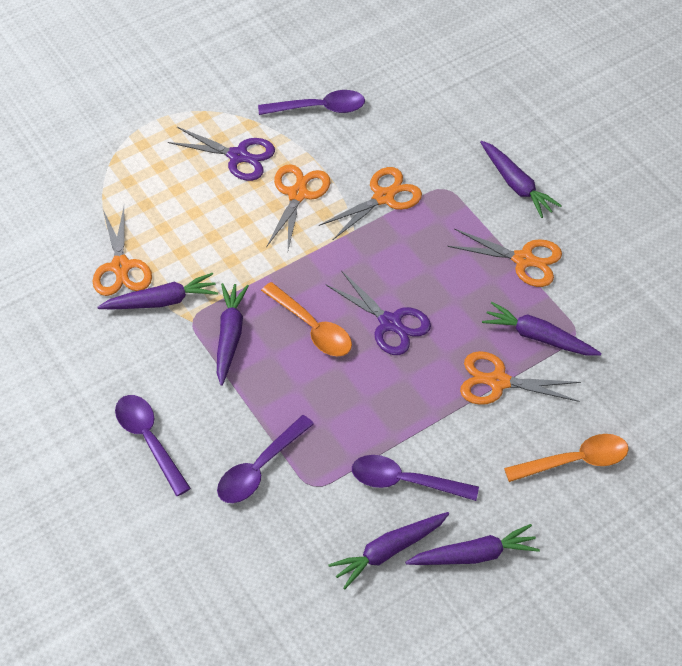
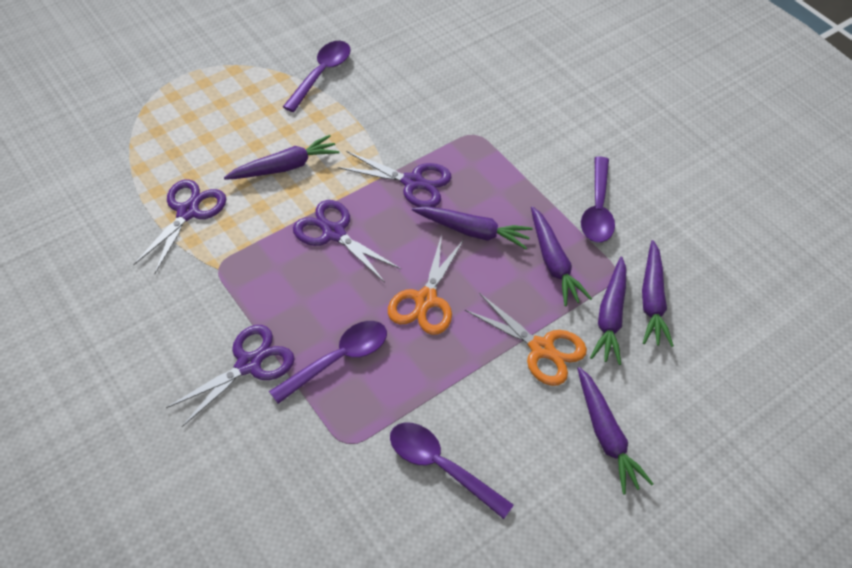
orange scissors: 5 -> 2
orange spoon: 2 -> 0
purple scissors: 2 -> 4

